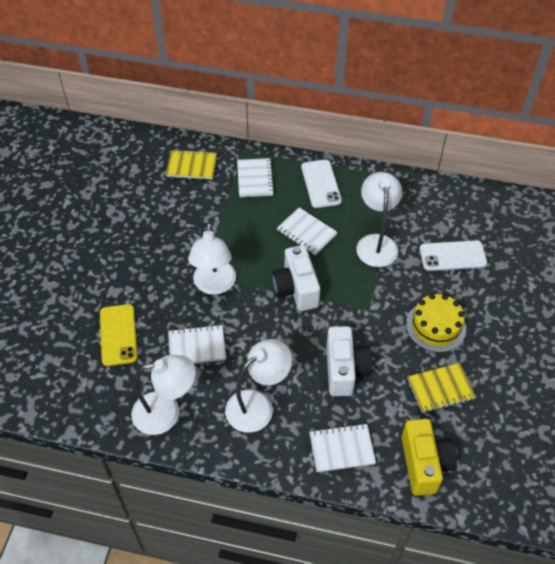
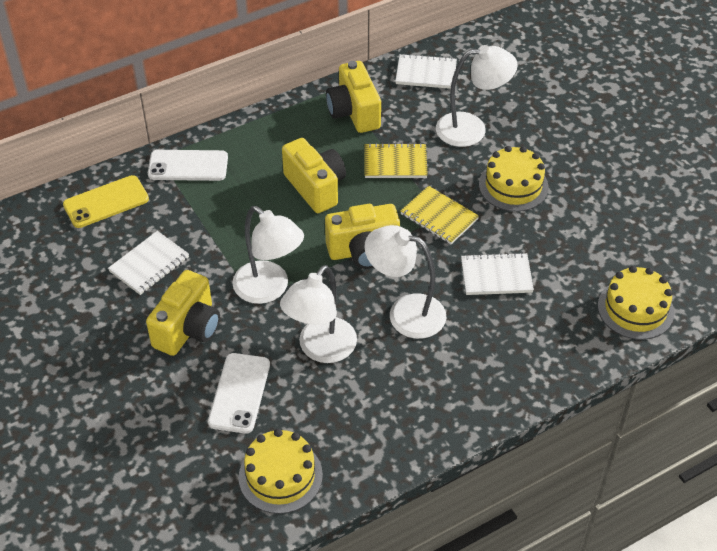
white camera: 2 -> 0
white notebook: 4 -> 3
yellow cake: 1 -> 3
yellow camera: 1 -> 4

